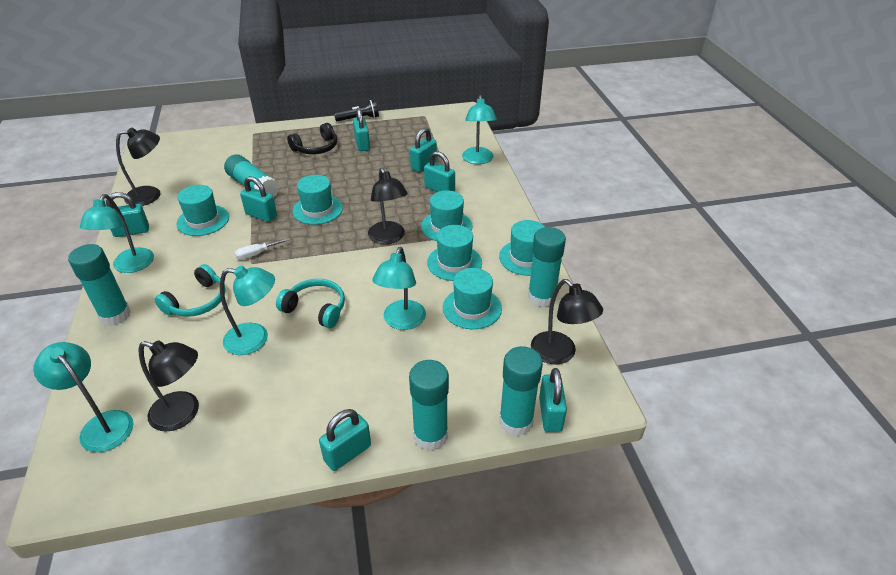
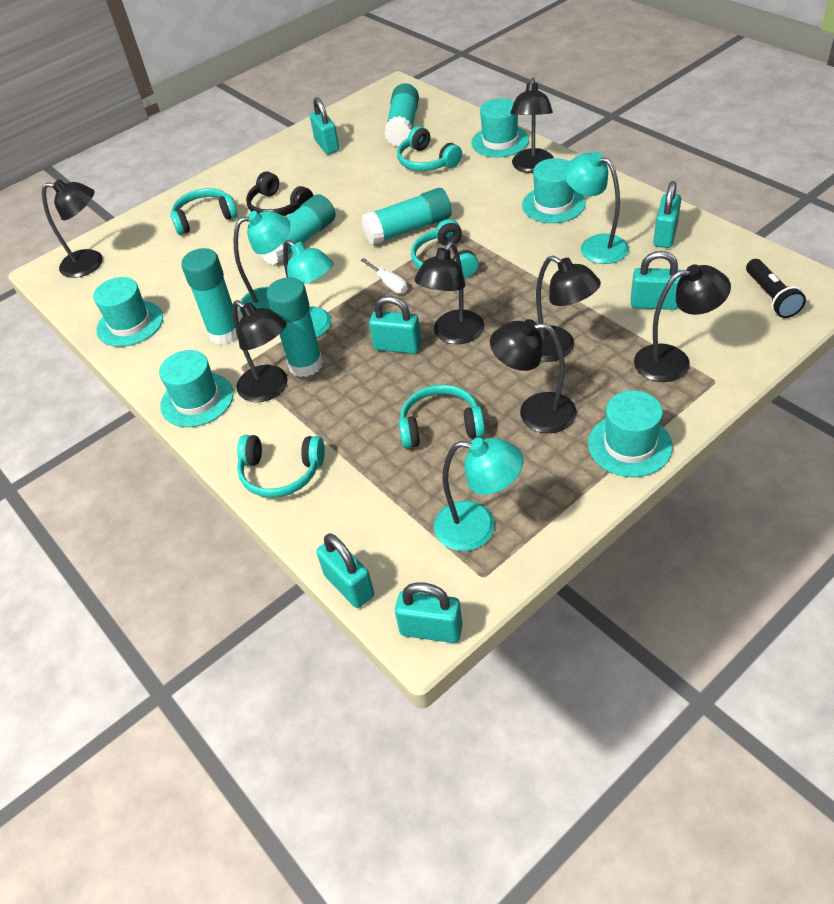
black lamp: 4 -> 7
turquoise hat: 6 -> 5
turquoise headphones: 2 -> 5
turquoise lamp: 5 -> 4
turquoise padlock: 7 -> 6

